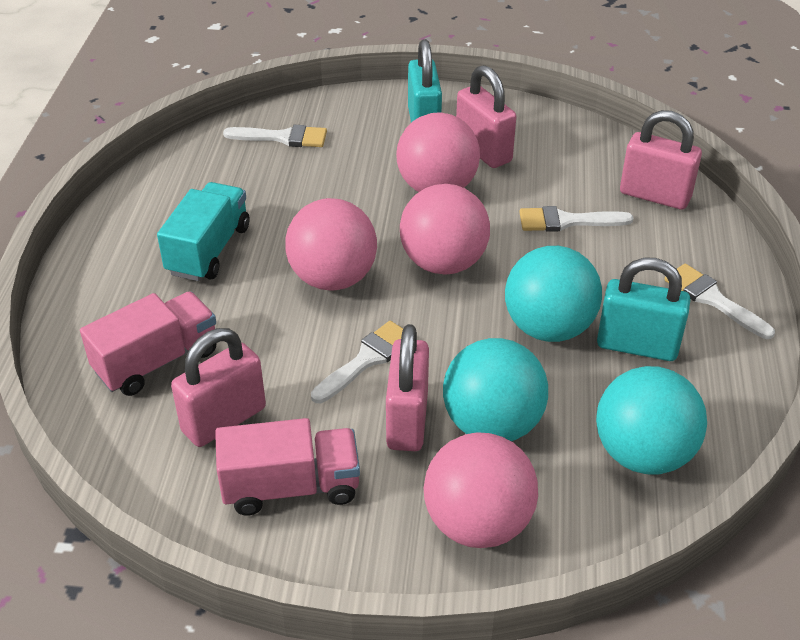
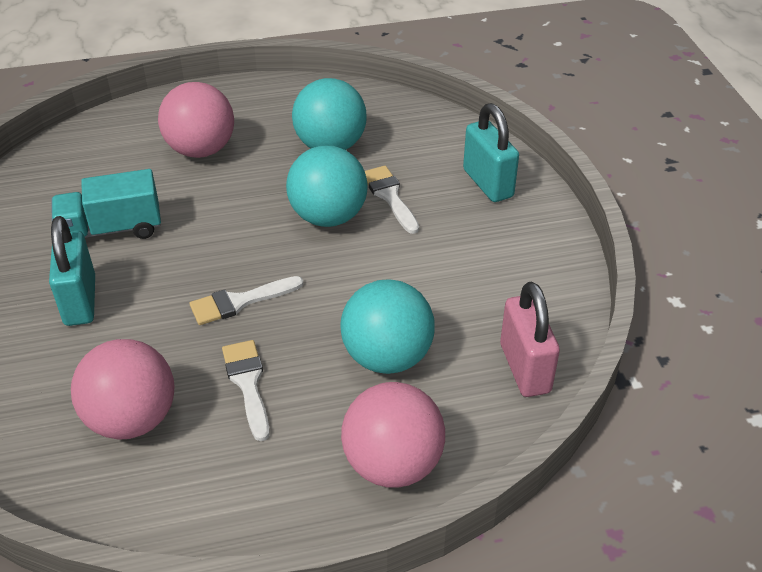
pink ball: 4 -> 3
pink padlock: 4 -> 1
pink truck: 2 -> 0
white brush: 4 -> 3

